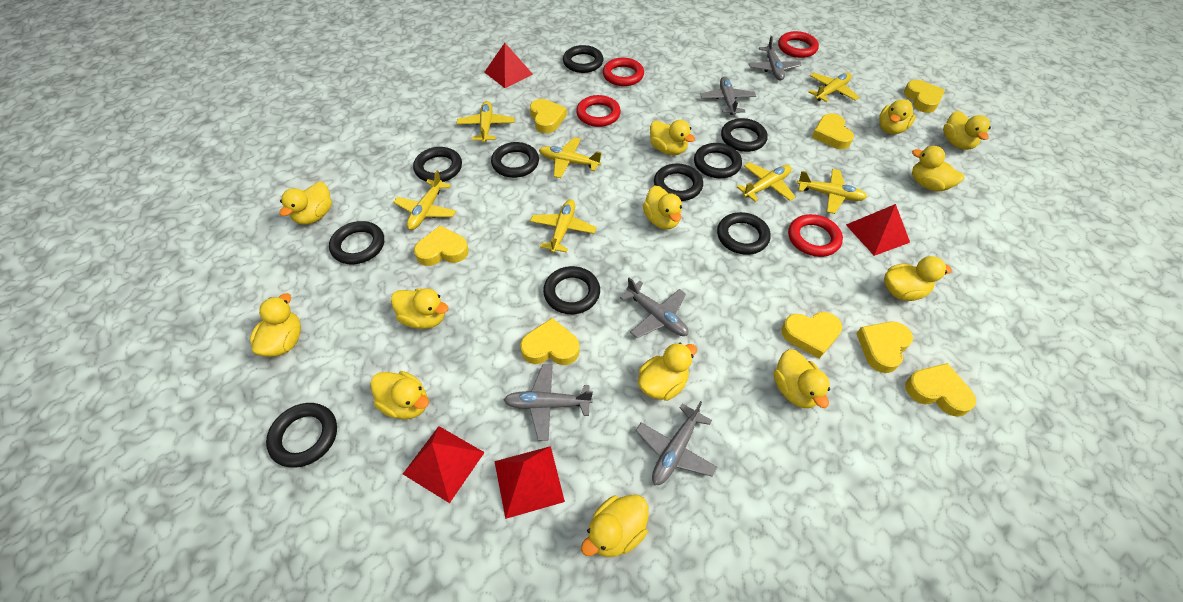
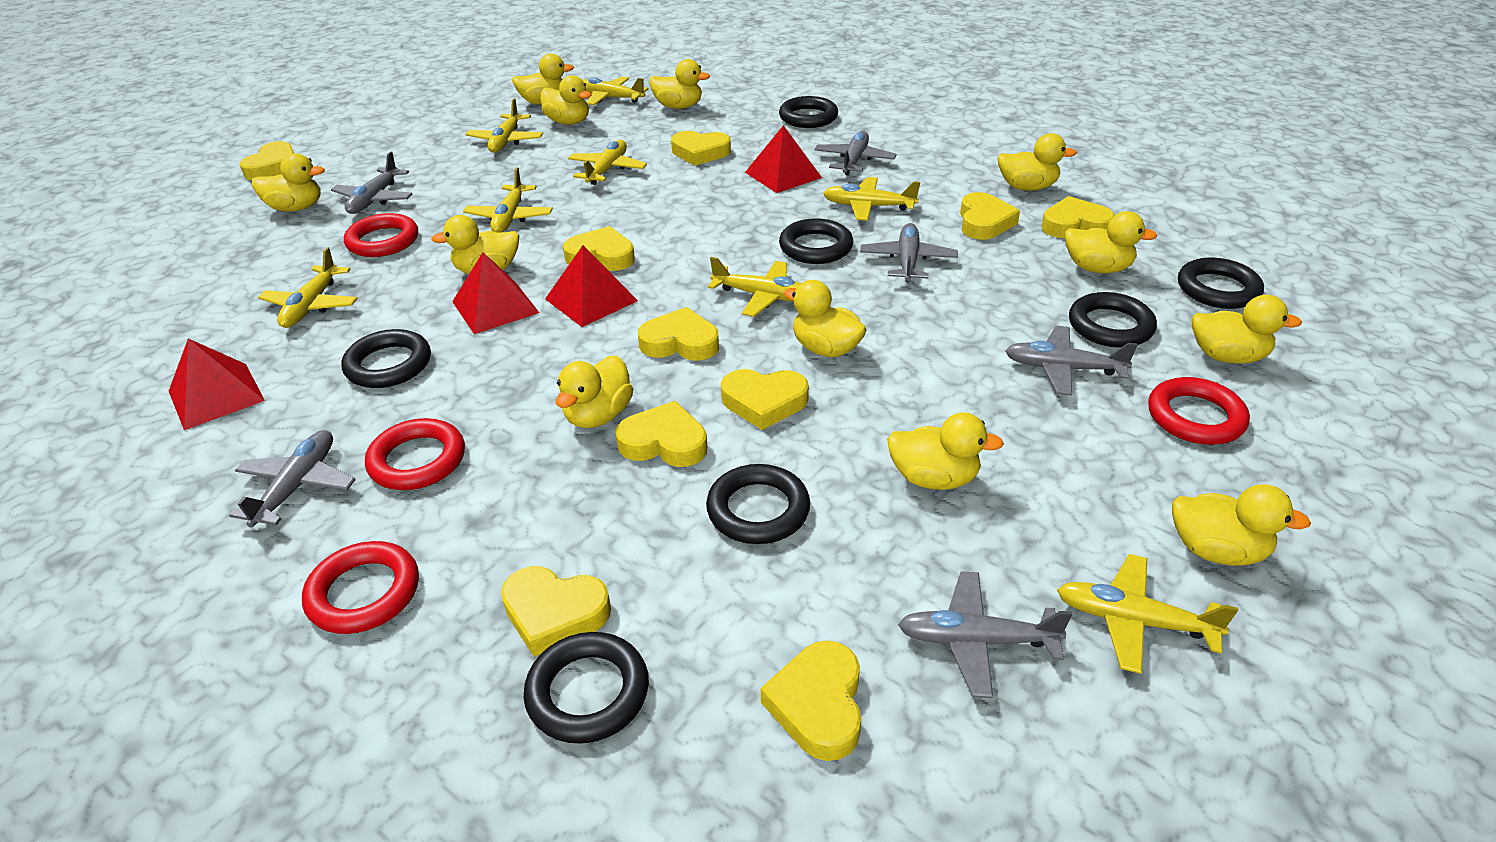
black ring: 10 -> 7
grey plane: 5 -> 6
yellow duck: 13 -> 12
yellow heart: 8 -> 10
yellow plane: 7 -> 8

